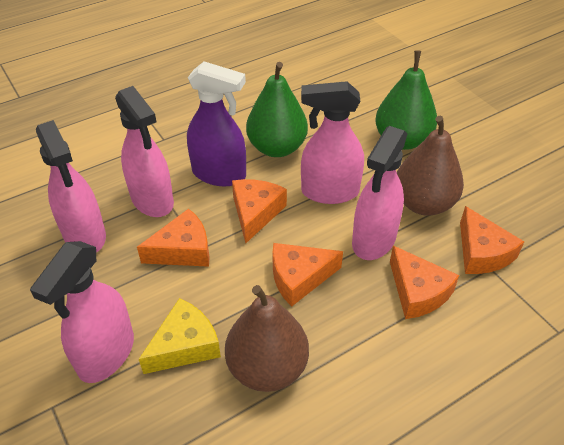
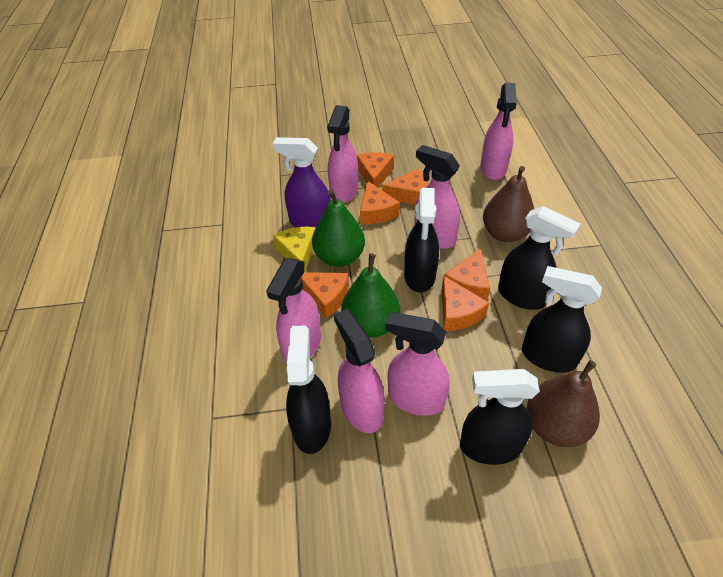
black spray bottle: 0 -> 5
orange cheese: 5 -> 6
pink spray bottle: 5 -> 6

